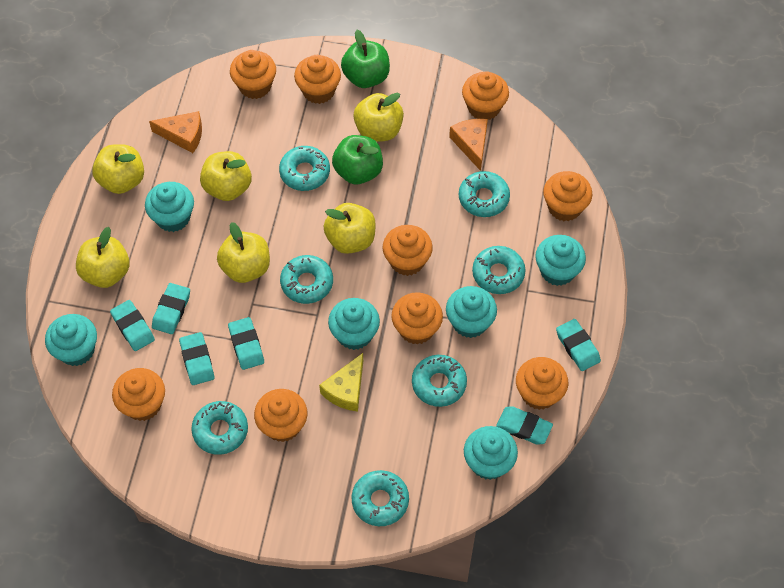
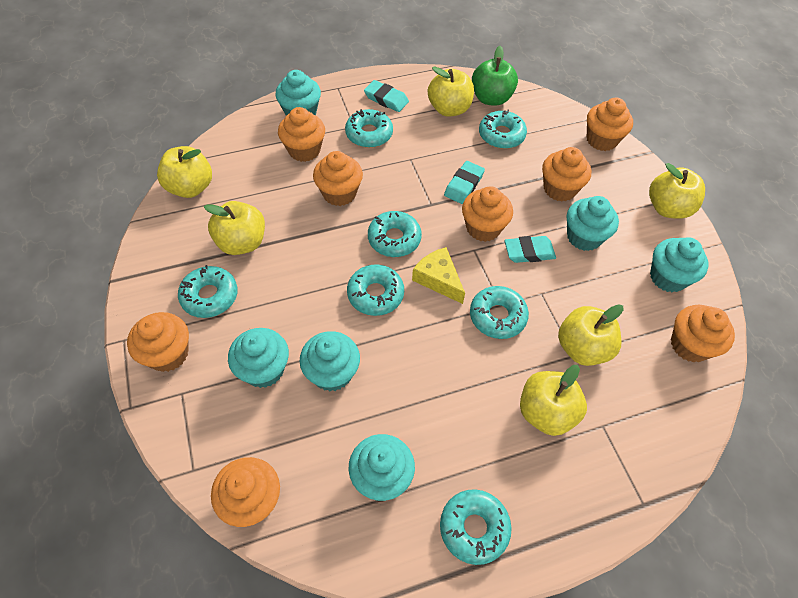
green apple: 2 -> 1
orange cheese: 2 -> 0
orange cupcake: 9 -> 8
turquoise eraser: 6 -> 3

